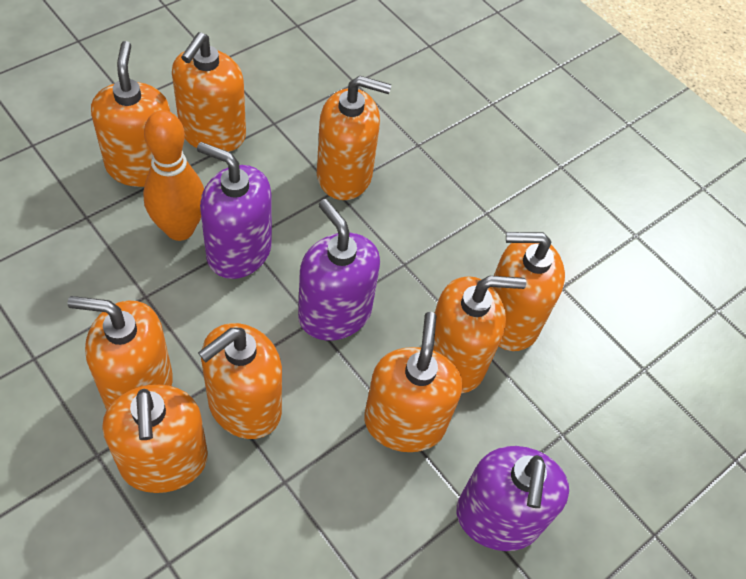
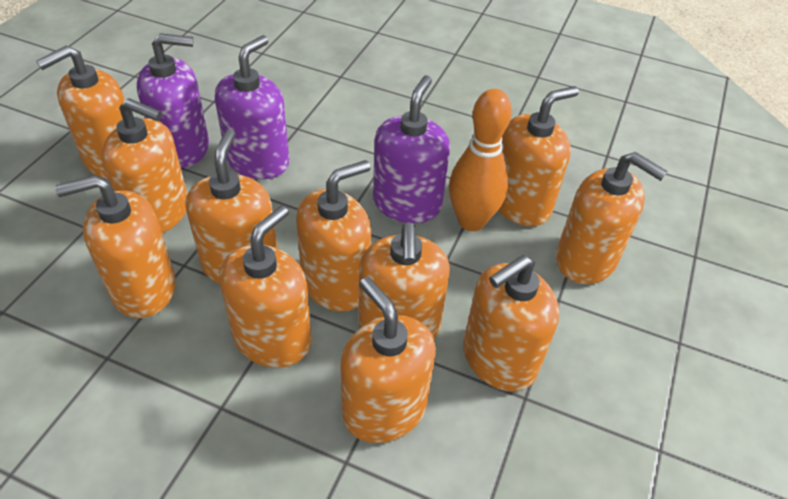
orange soap dispenser: 9 -> 11

